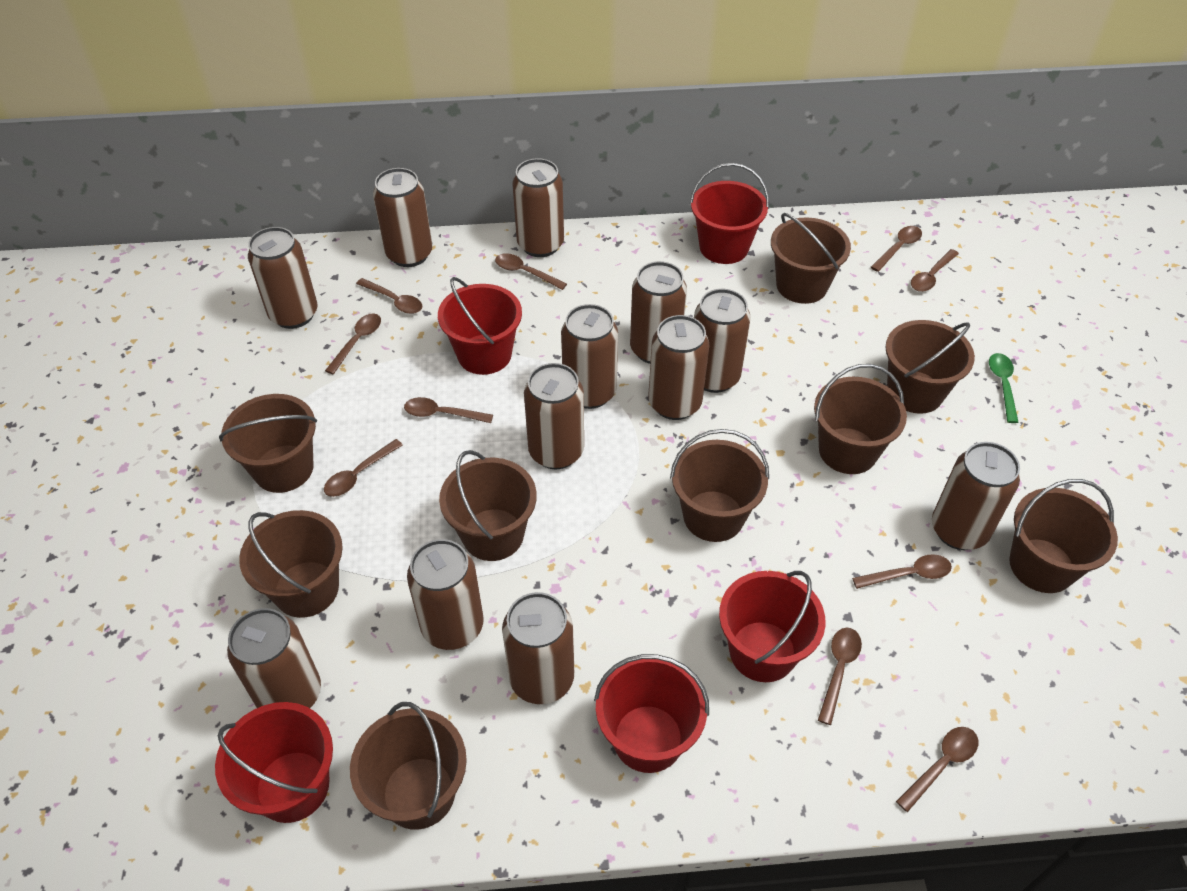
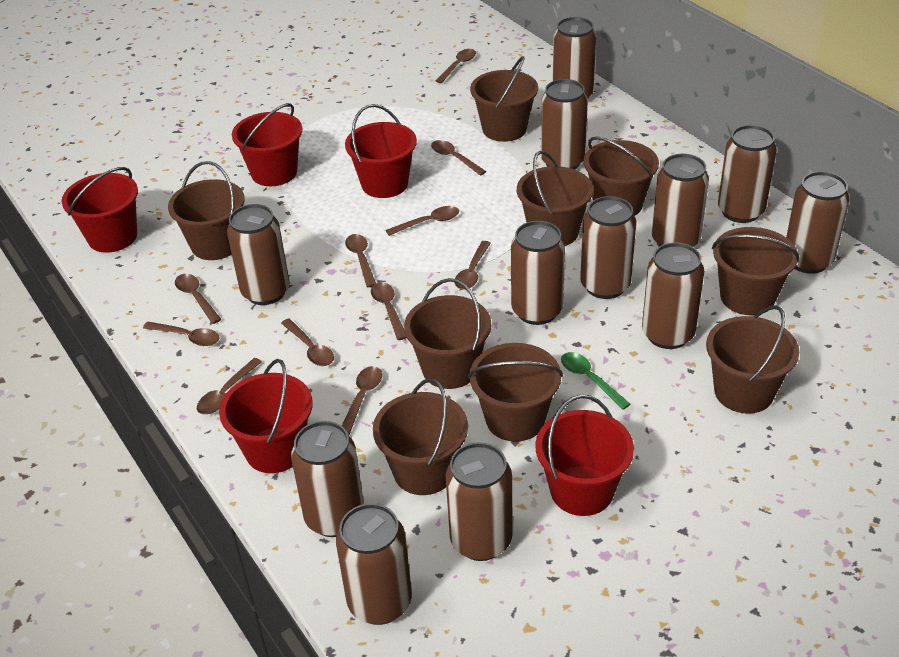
brown spoon: 10 -> 11

